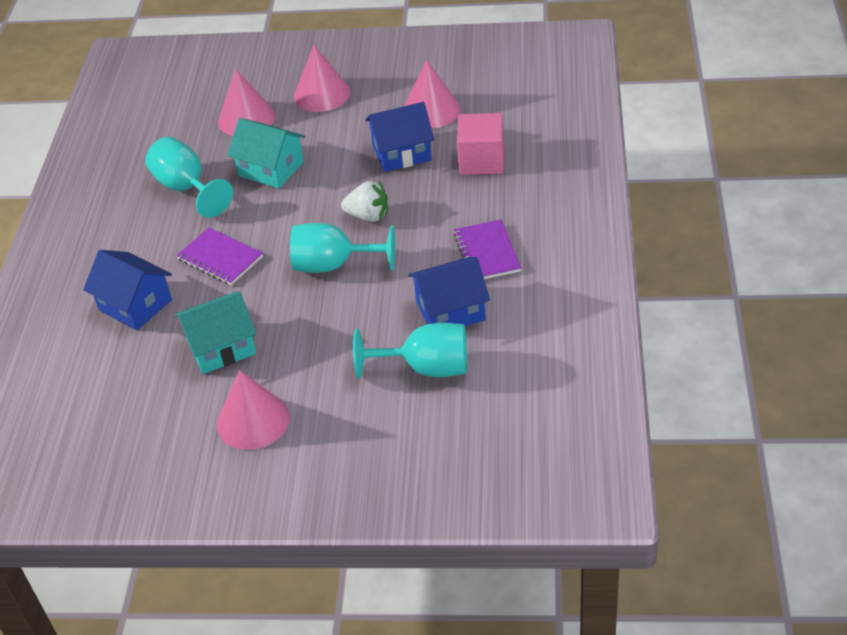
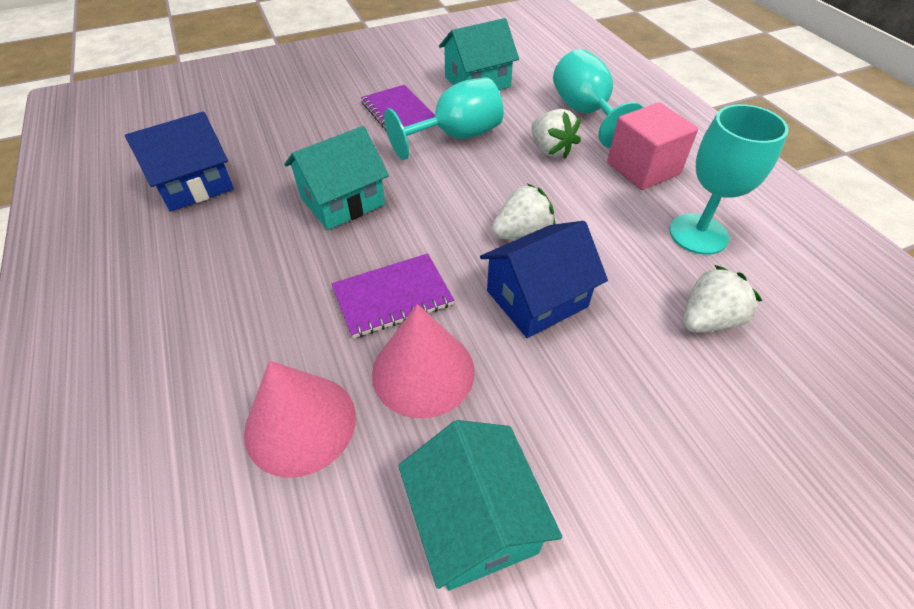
blue house: 3 -> 2
pink cone: 4 -> 2
turquoise house: 2 -> 3
white strawberry: 1 -> 3

